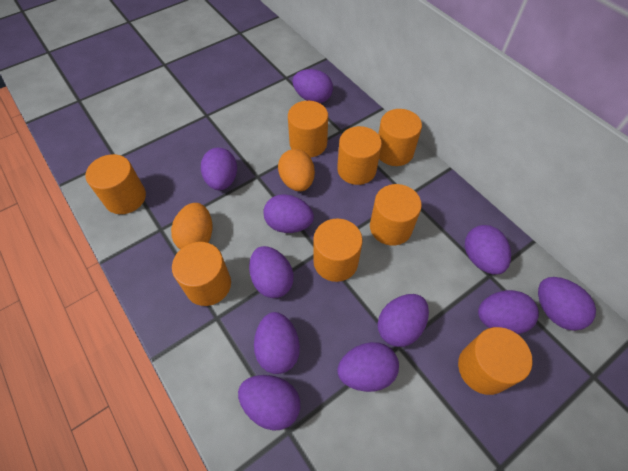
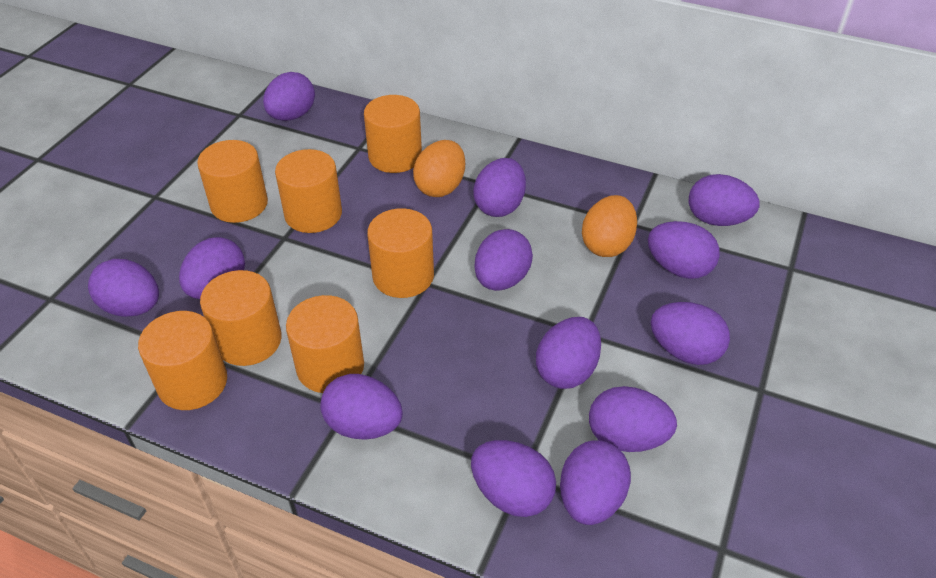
orange cylinder: 8 -> 7
purple egg: 11 -> 13

